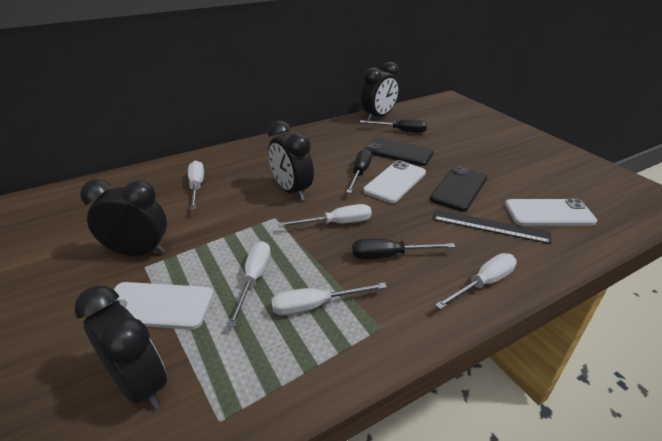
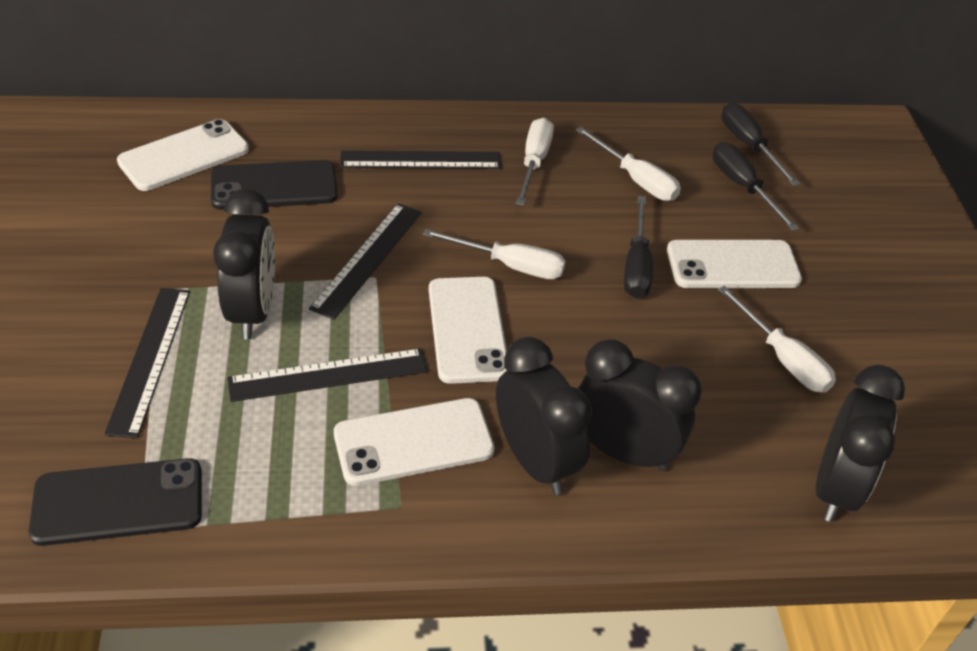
black ruler: 1 -> 4
white phone: 3 -> 4
white screwdriver: 5 -> 4

